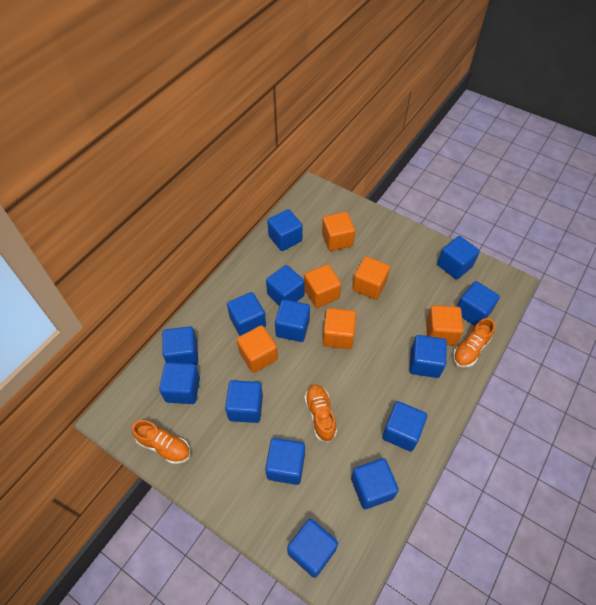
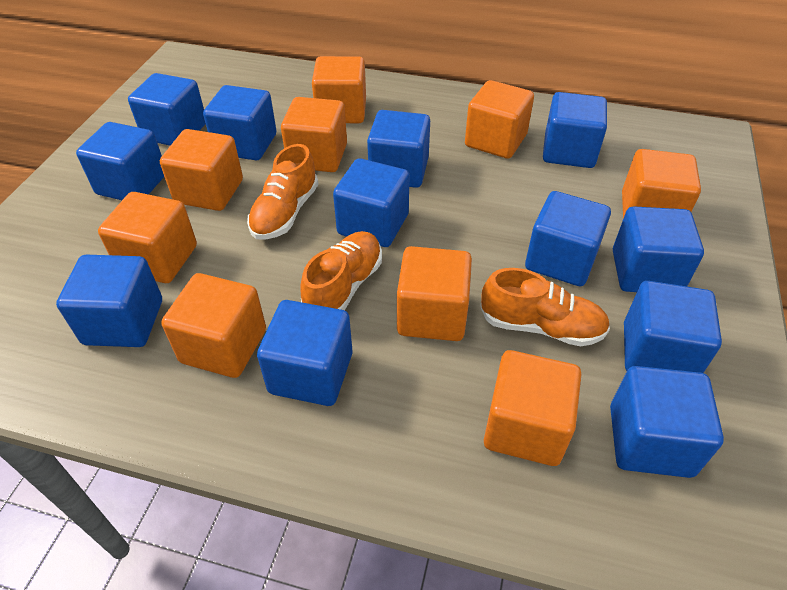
blue cube: 14 -> 12
orange cube: 6 -> 9

